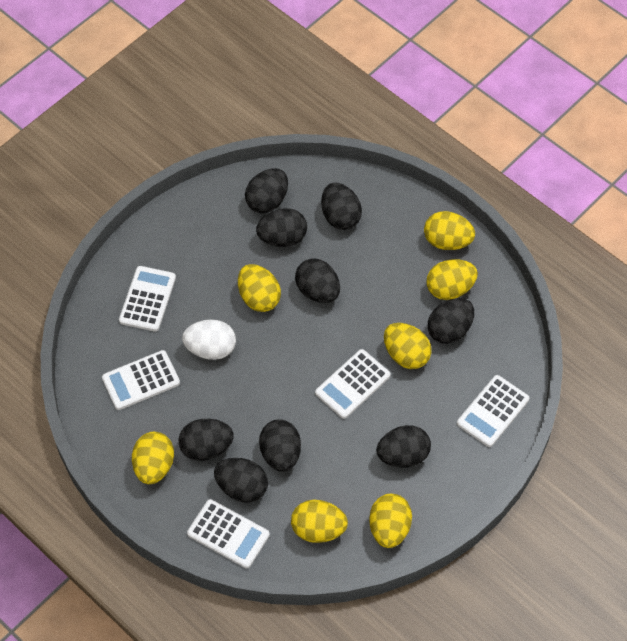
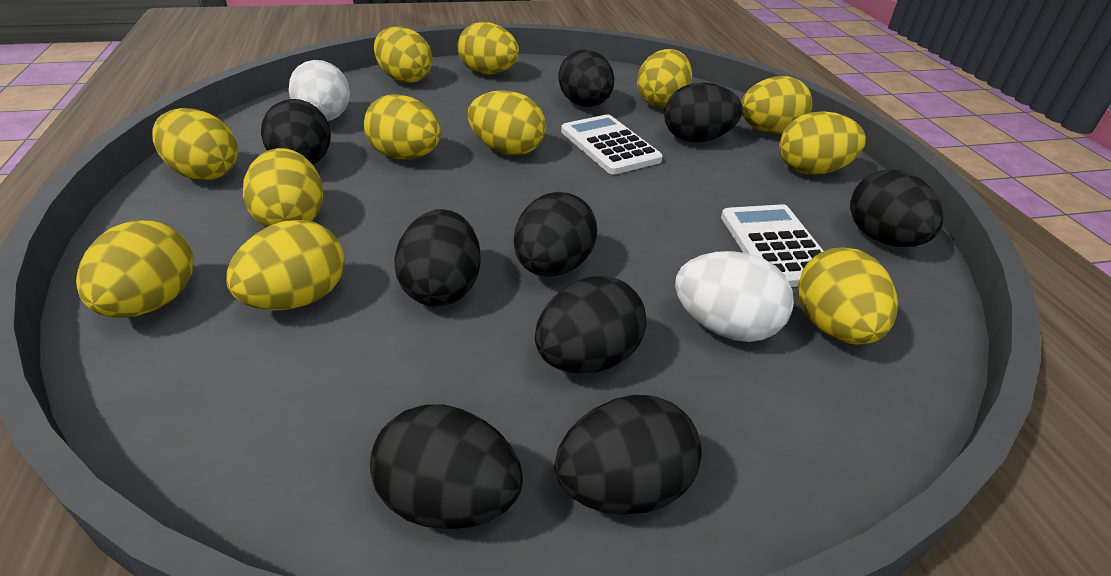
white calculator: 5 -> 2
white egg: 1 -> 2
yellow egg: 7 -> 12

